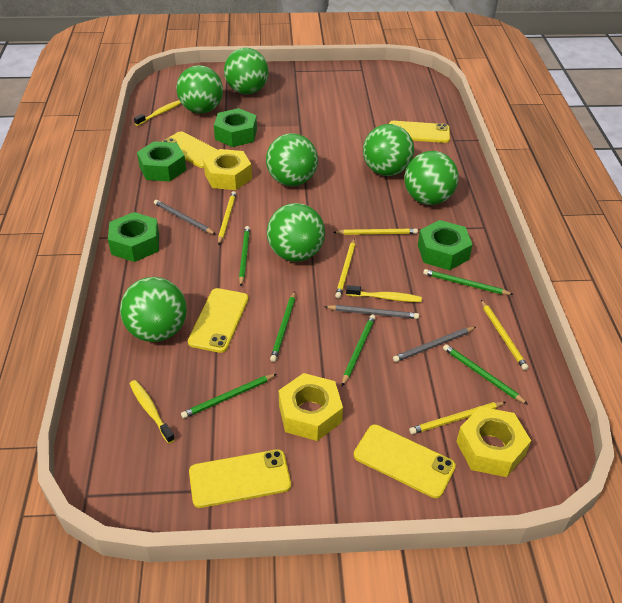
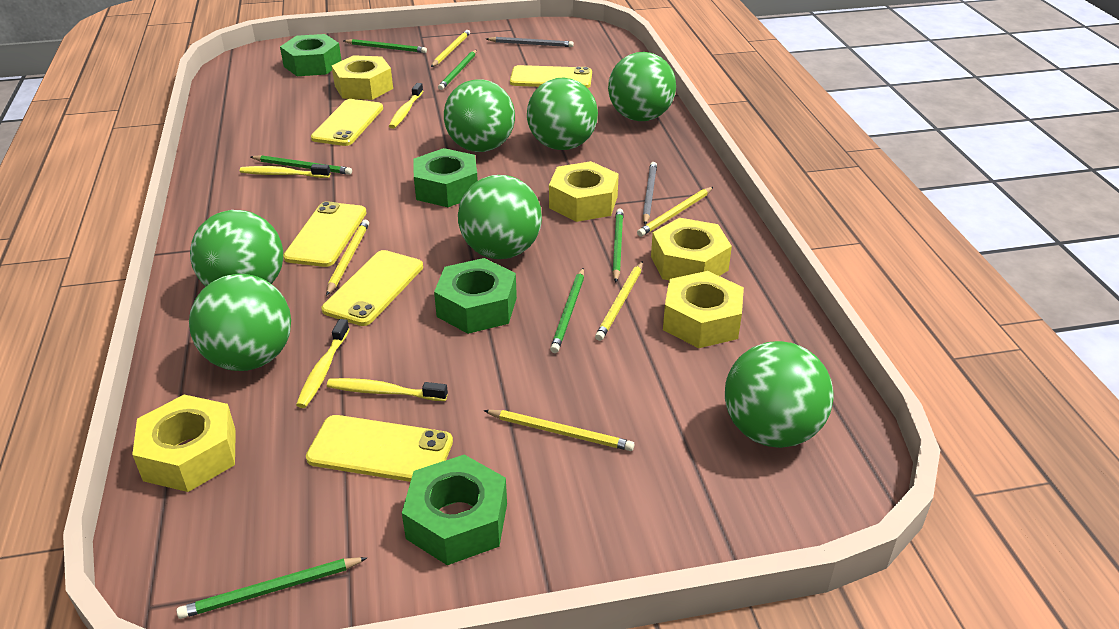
grey pencil: 3 -> 2
yellow nut: 3 -> 5
yellow toothbrush: 3 -> 4

